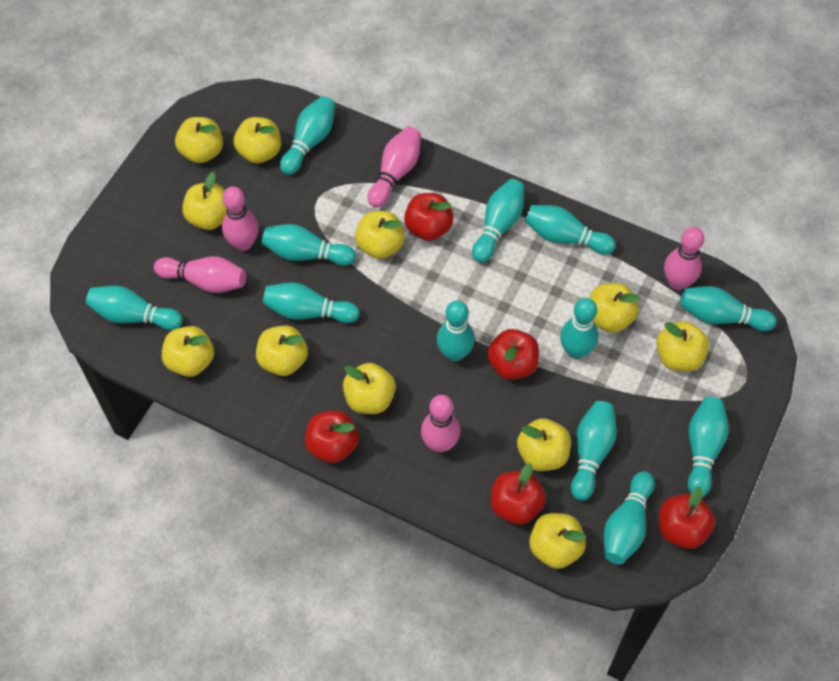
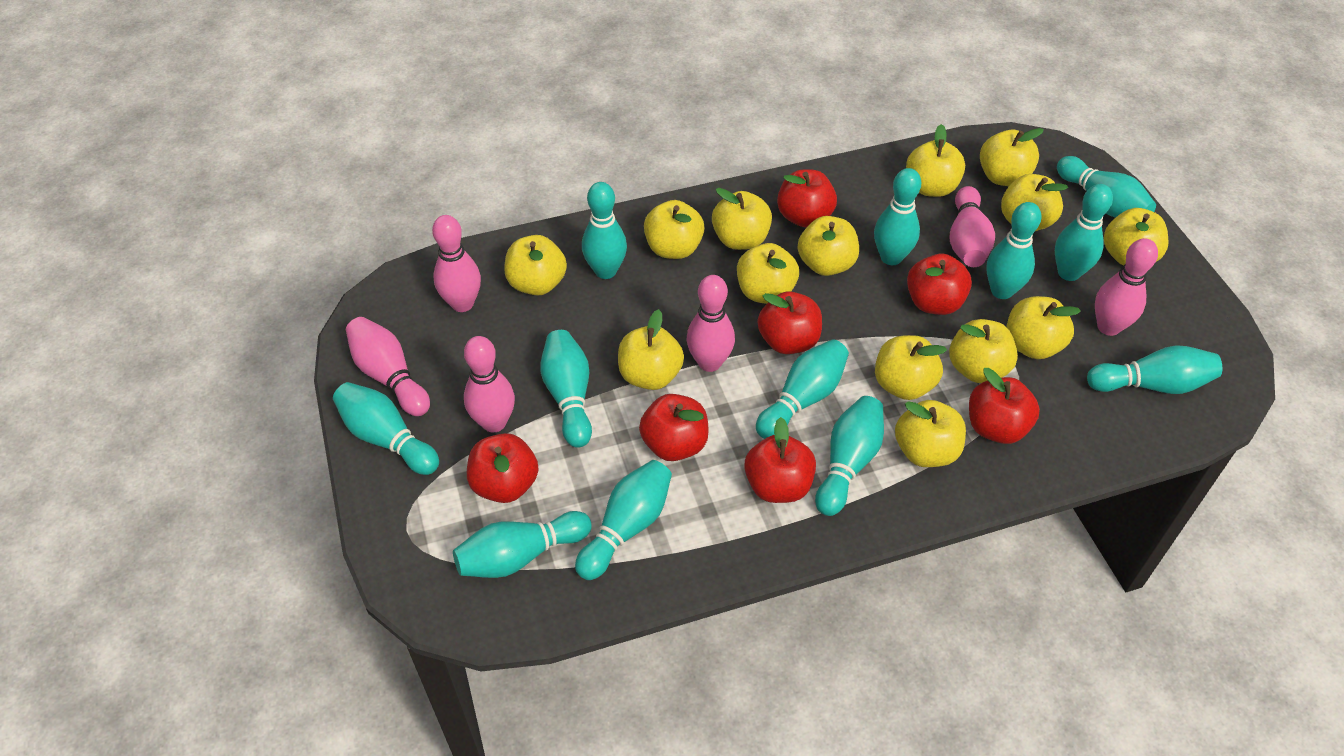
pink bowling pin: 5 -> 6
red apple: 5 -> 7
yellow apple: 11 -> 14

